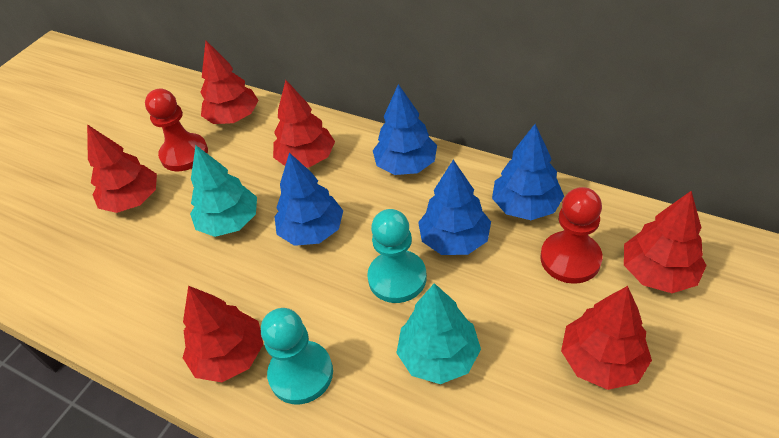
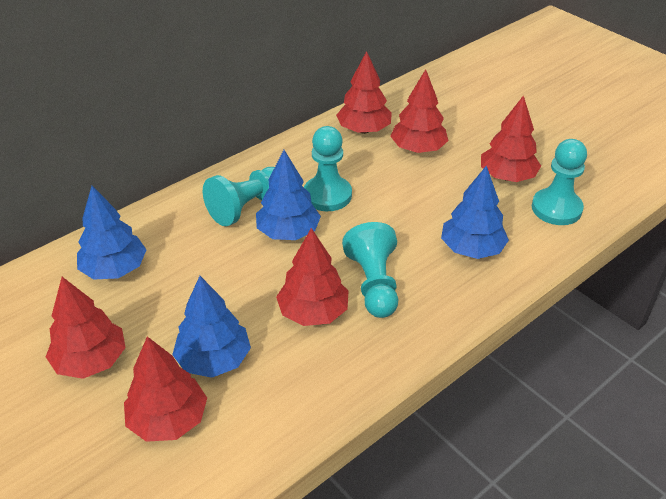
red pawn: 2 -> 0
turquoise pawn: 2 -> 4
turquoise tree: 2 -> 0

